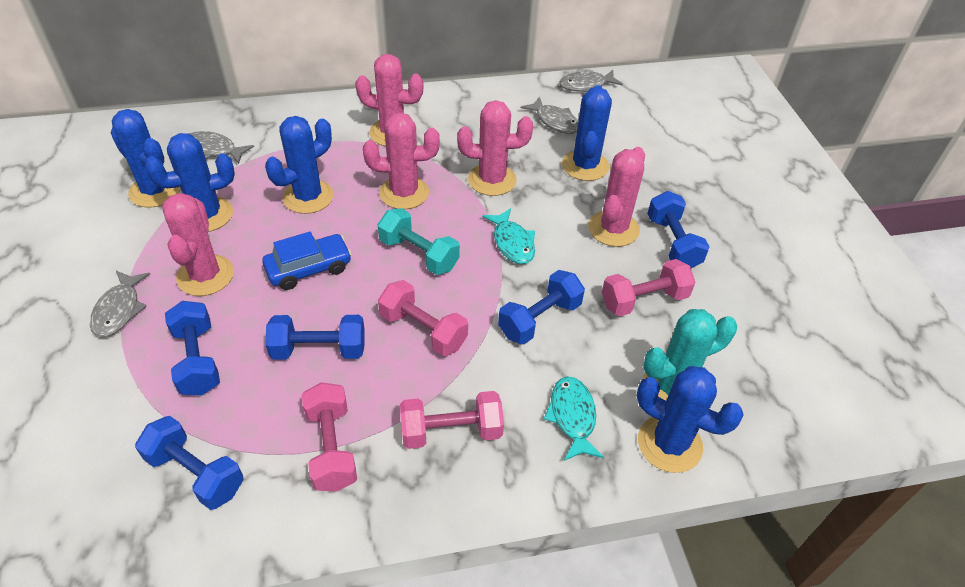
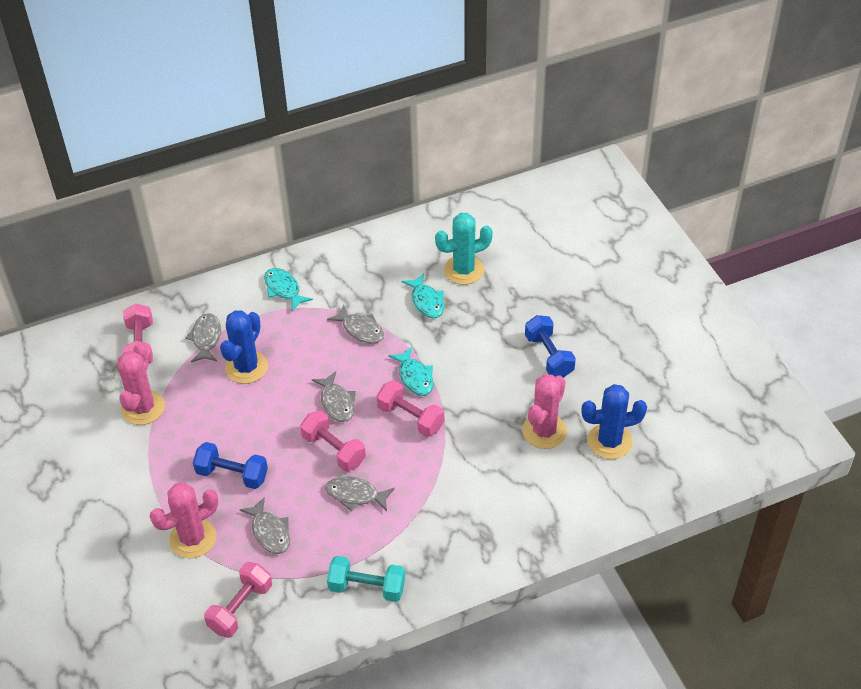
blue cactus: 5 -> 2
blue car: 1 -> 0
blue dumbbell: 5 -> 2
grey fish: 4 -> 5
pink cactus: 5 -> 3
turquoise fish: 2 -> 3

